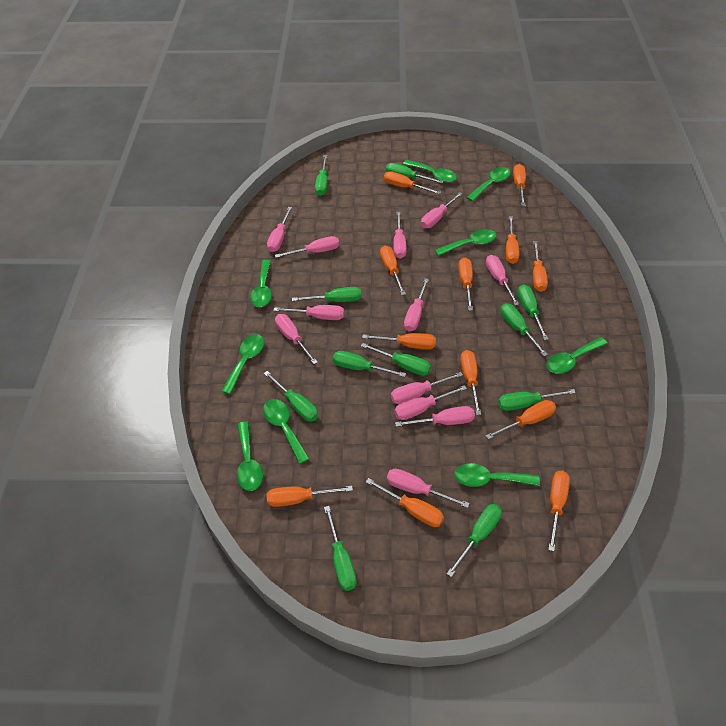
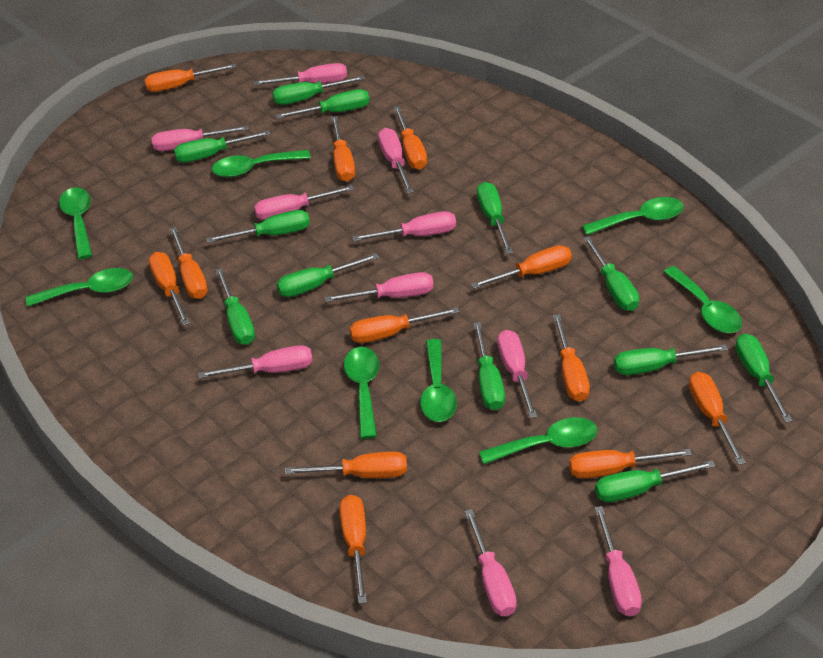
green screwdriver: 11 -> 12
green spoon: 9 -> 8
pink screwdriver: 12 -> 10

